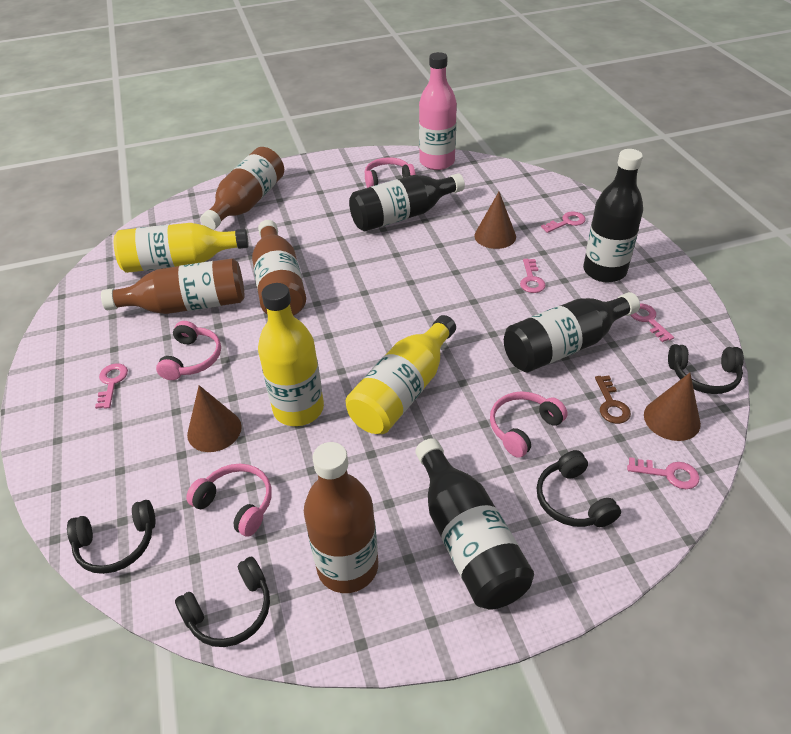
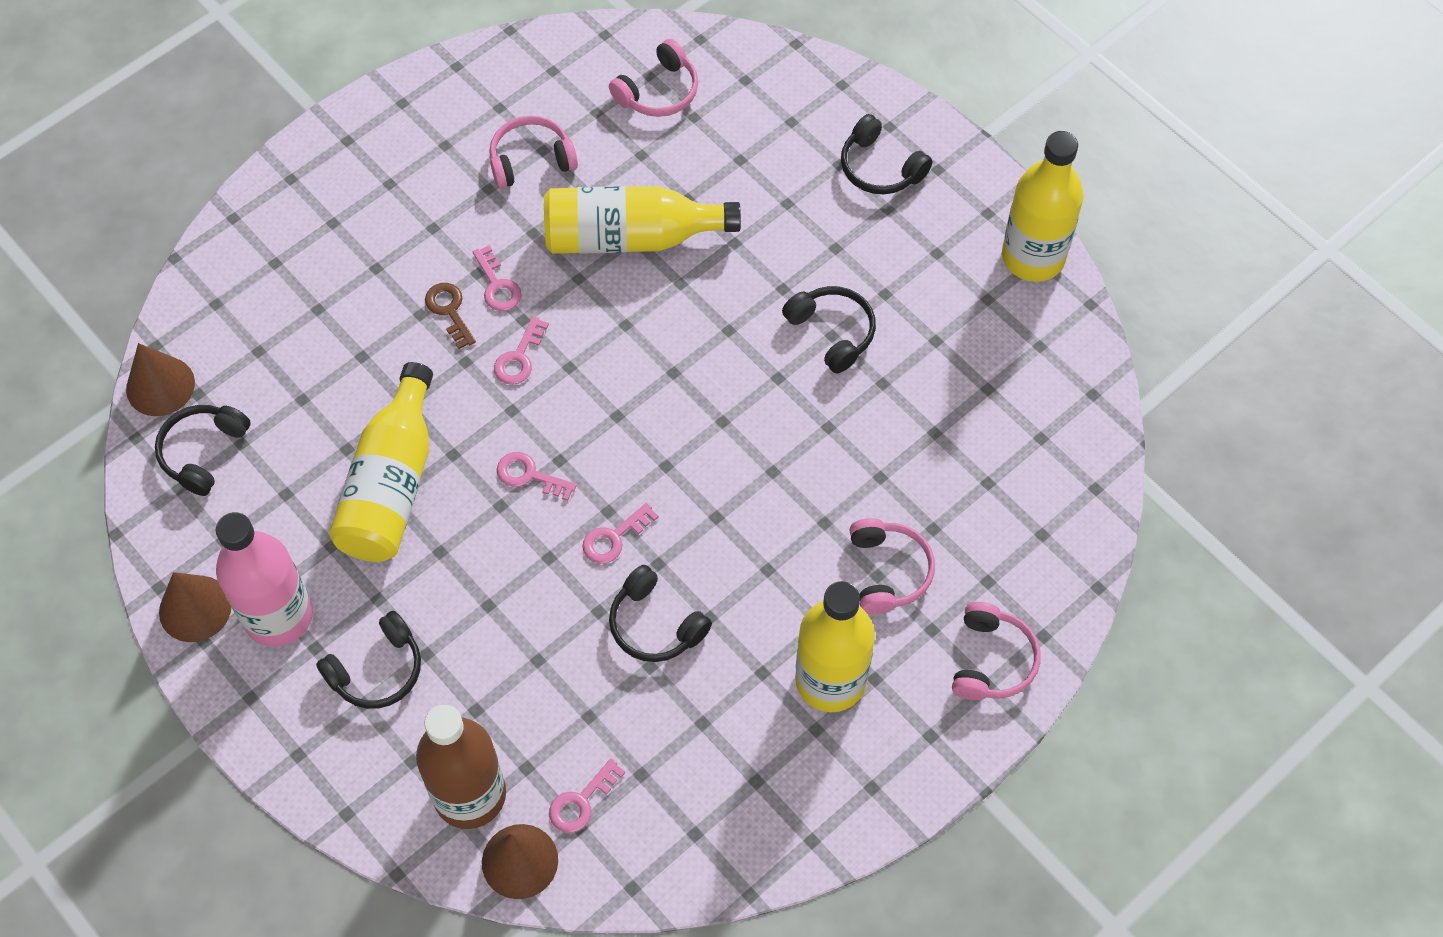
black bottle: 4 -> 0
black headphones: 4 -> 5
brown bottle: 4 -> 1
yellow bottle: 3 -> 4

